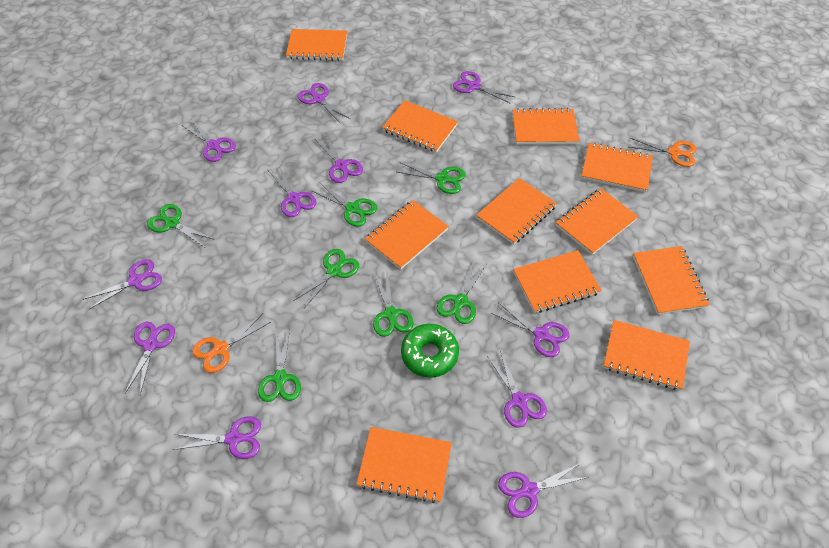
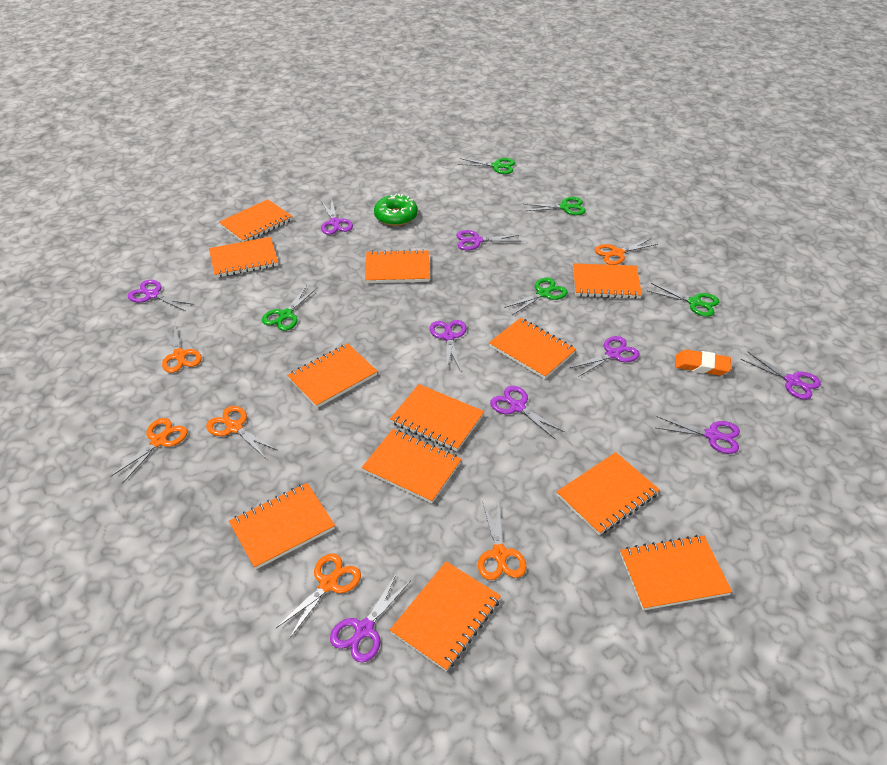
green scissors: 7 -> 5
orange eraser: 0 -> 1
orange notebook: 11 -> 12
orange scissors: 2 -> 6
purple scissors: 11 -> 9

